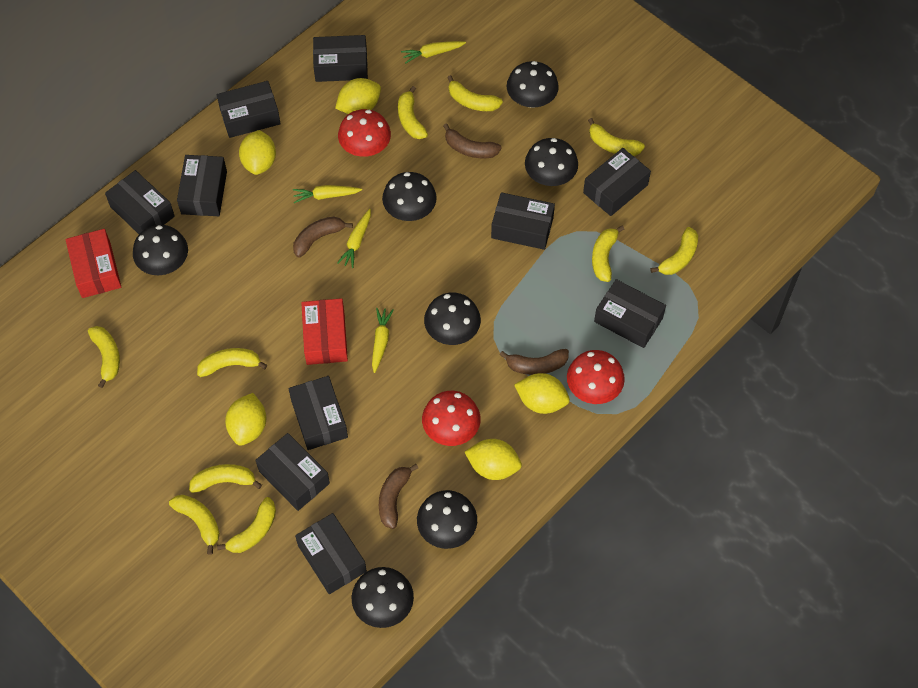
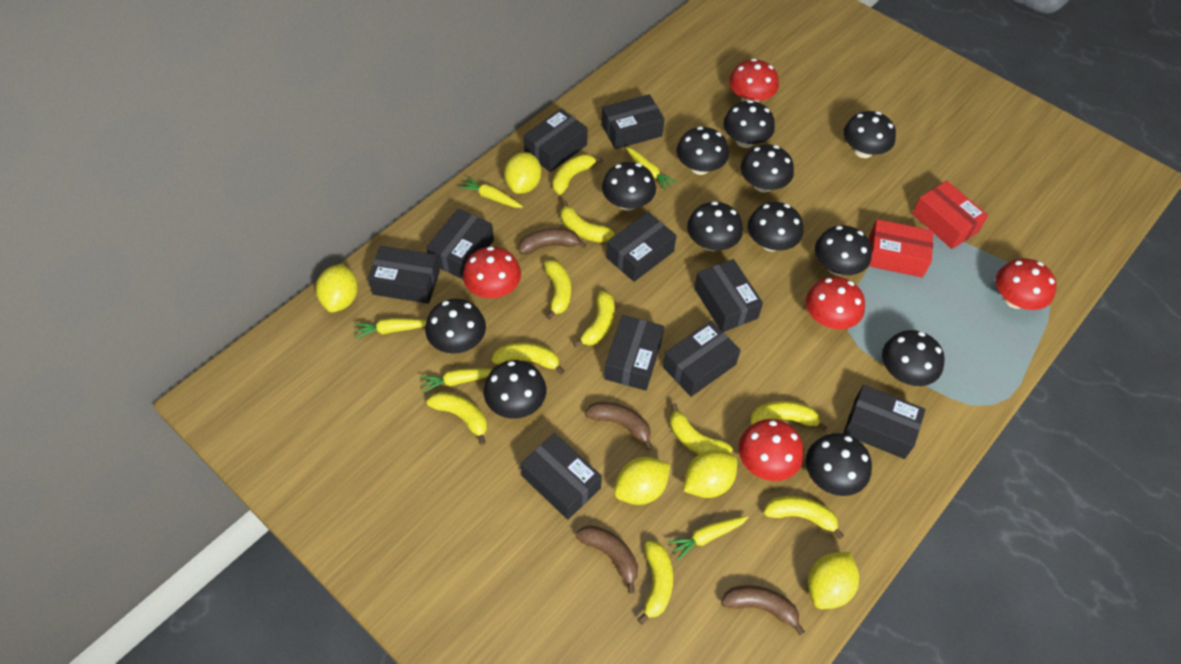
black mushroom: 7 -> 12
red mushroom: 3 -> 5
yellow carrot: 4 -> 5

